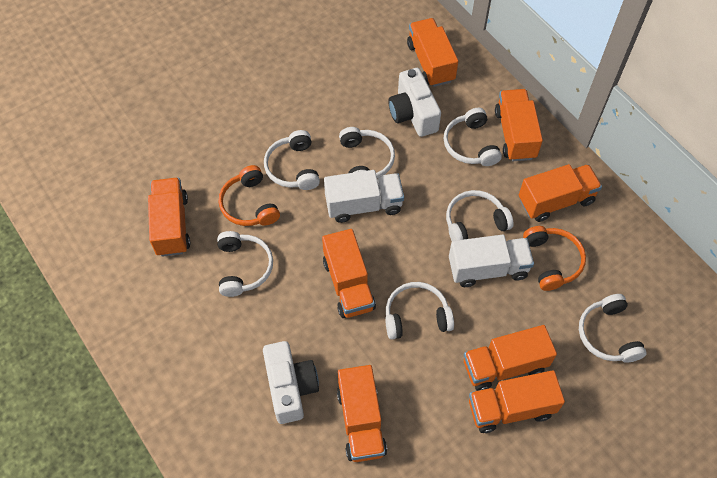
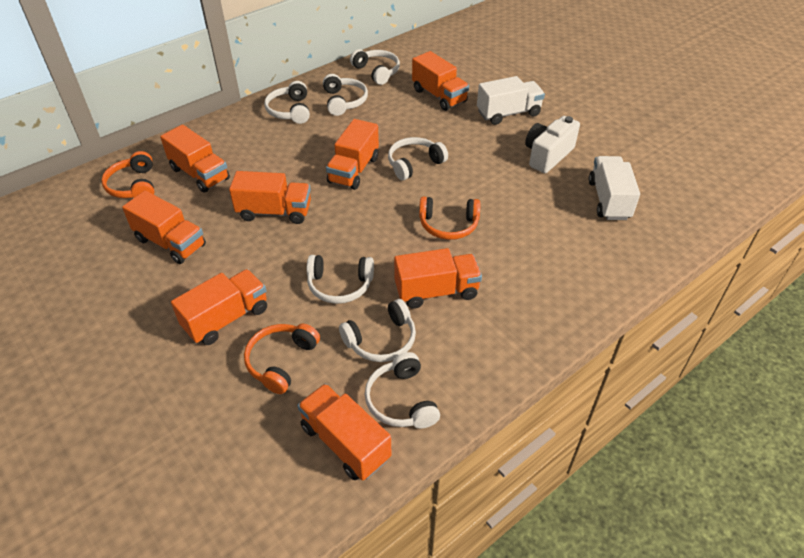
orange headphones: 2 -> 3
white camera: 2 -> 1

